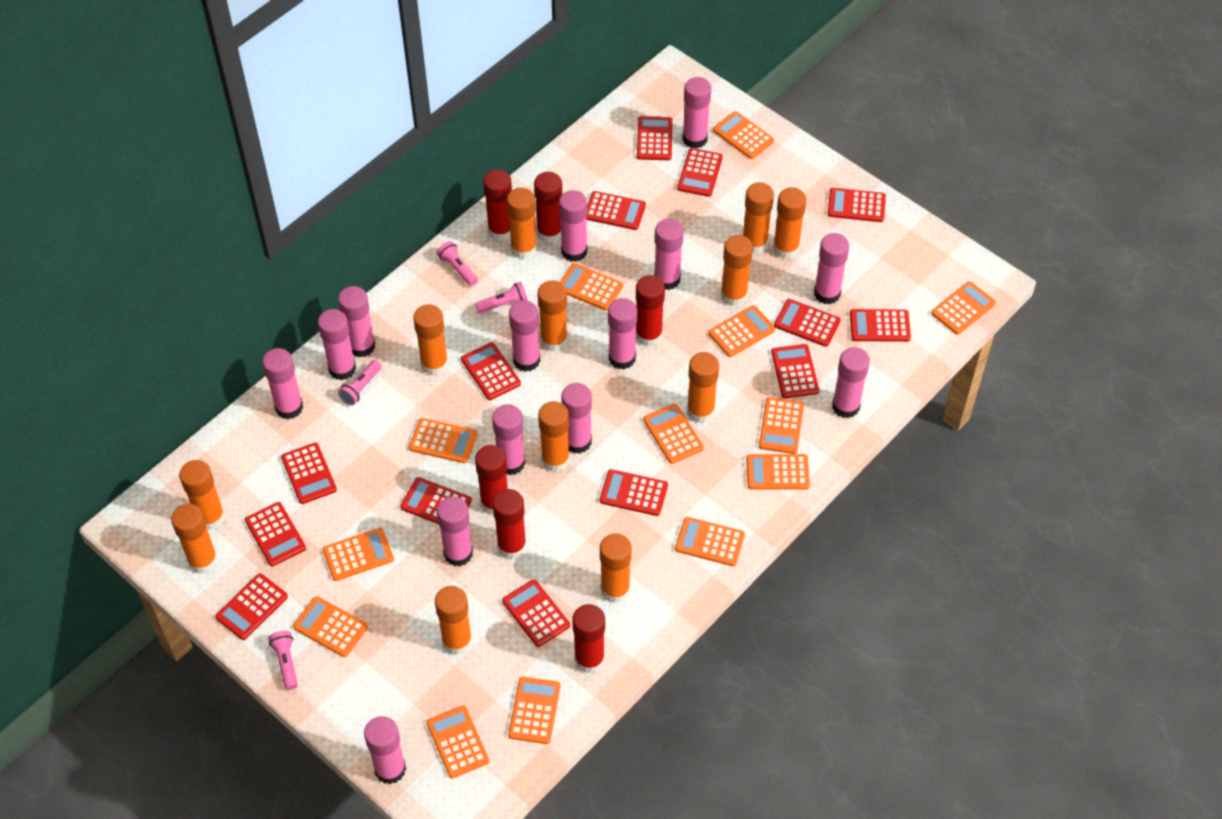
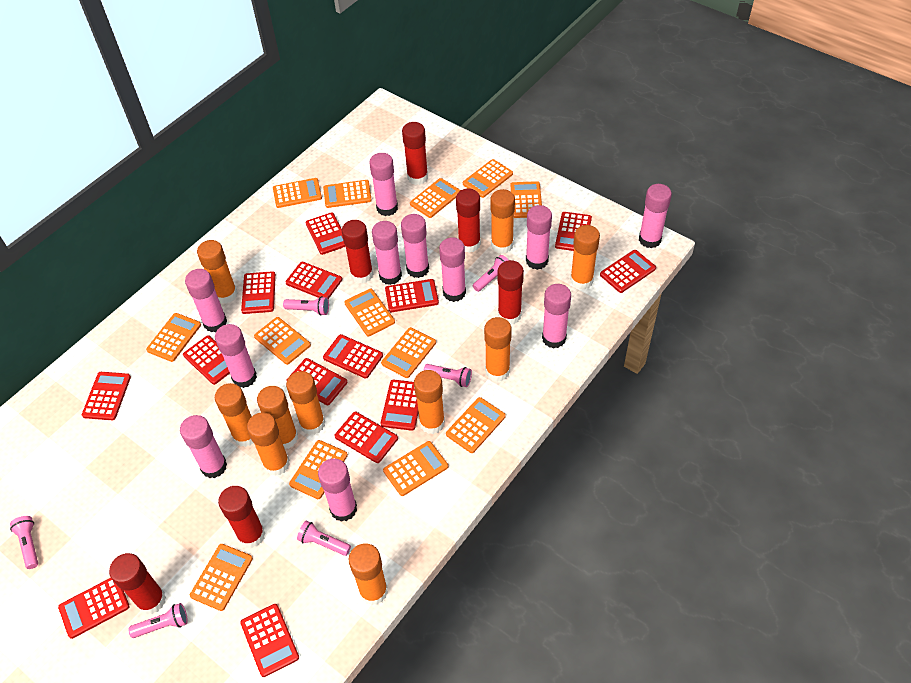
orange glue stick: 12 -> 10
pink flashlight: 4 -> 6
pink glue stick: 14 -> 11

